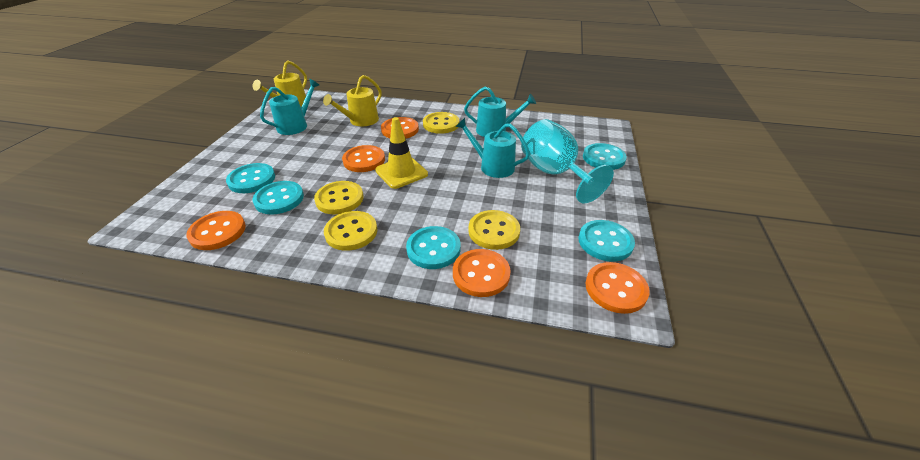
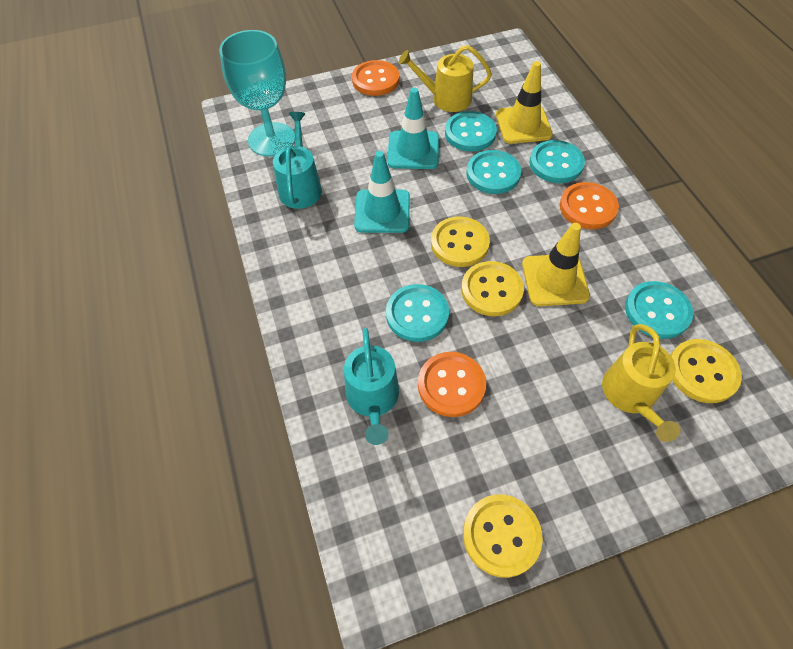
orange button: 5 -> 3
turquoise traffic cone: 0 -> 2
turquoise watering can: 3 -> 2
yellow traffic cone: 1 -> 2

